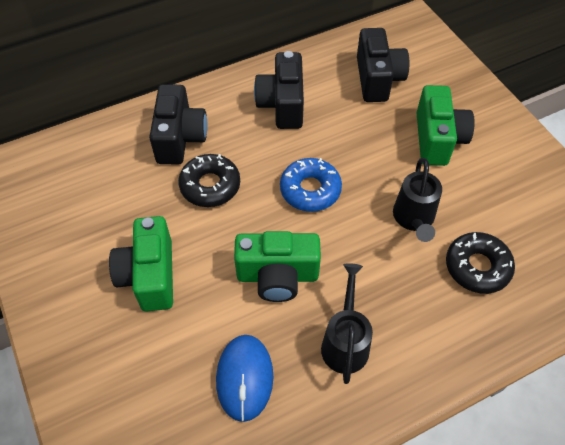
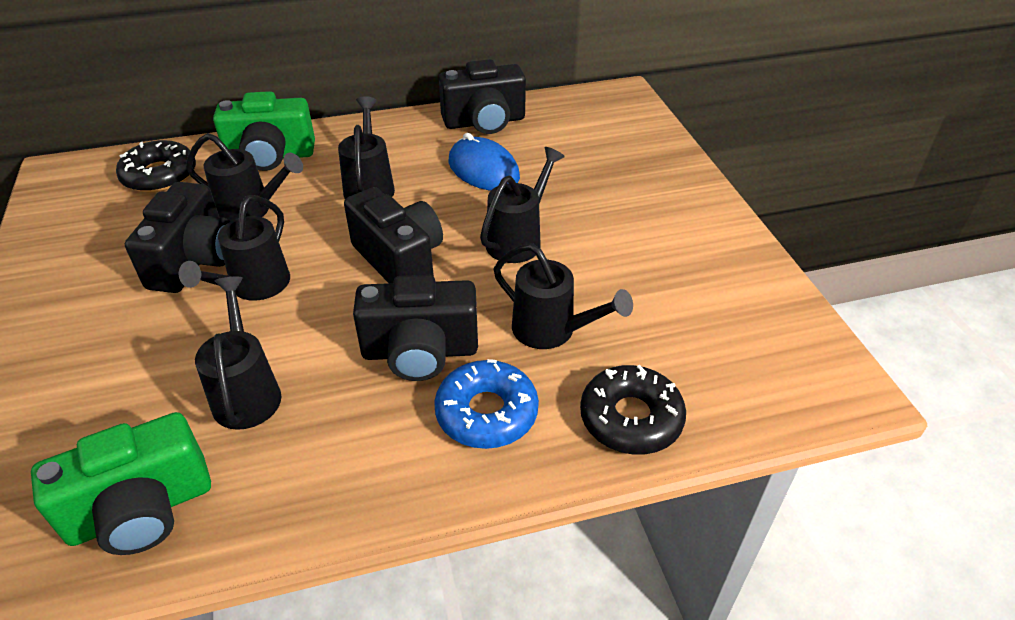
black camera: 3 -> 4
black watering can: 2 -> 6
green camera: 3 -> 2

